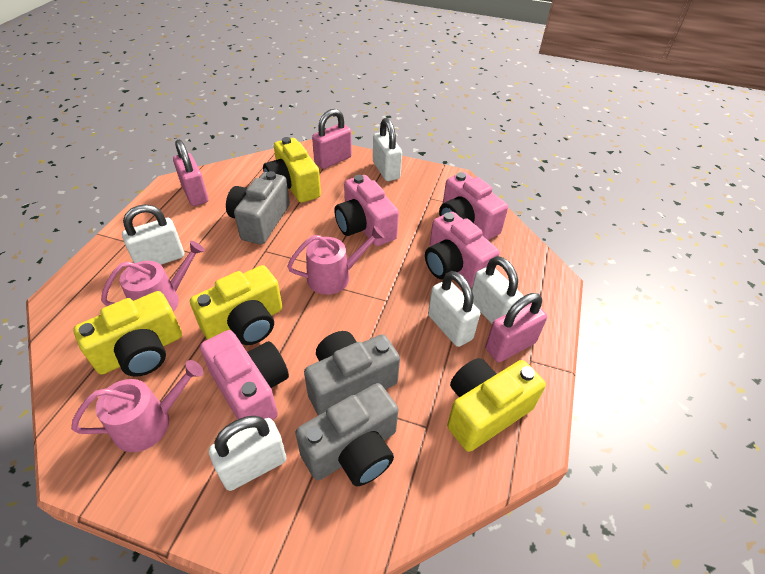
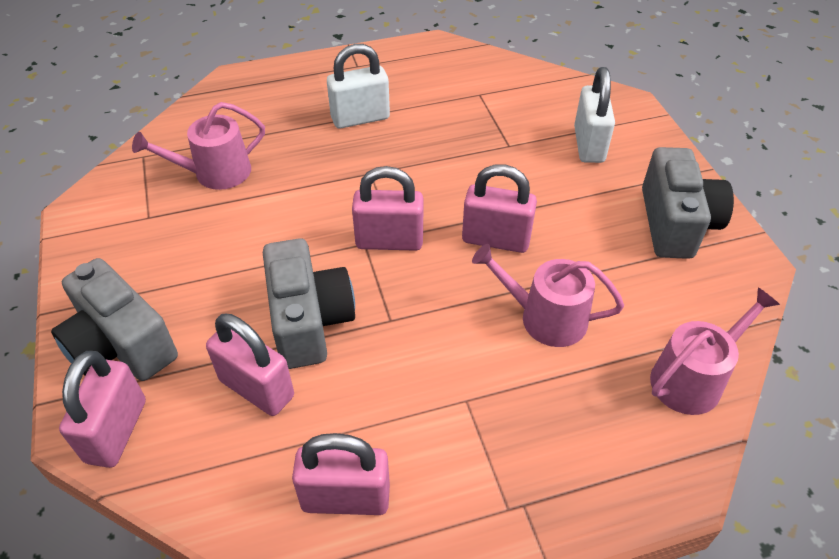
pink camera: 4 -> 0
pink padlock: 3 -> 5
white padlock: 5 -> 2
yellow camera: 4 -> 0

